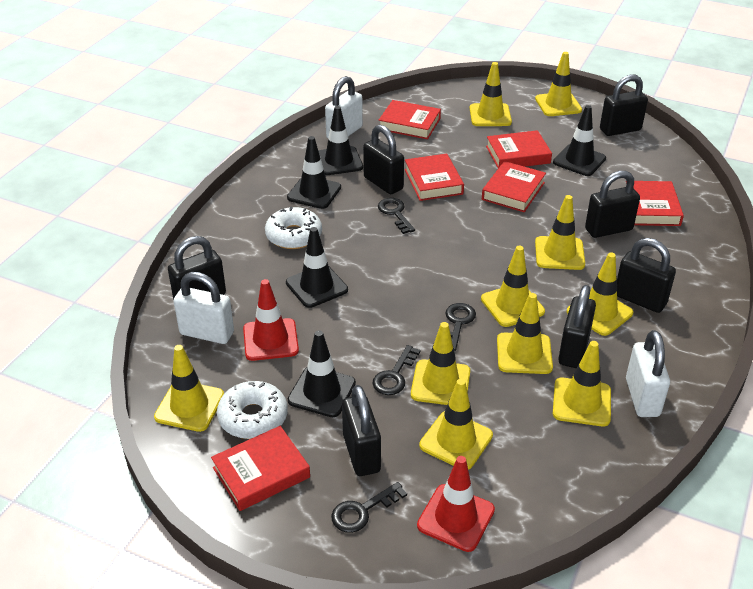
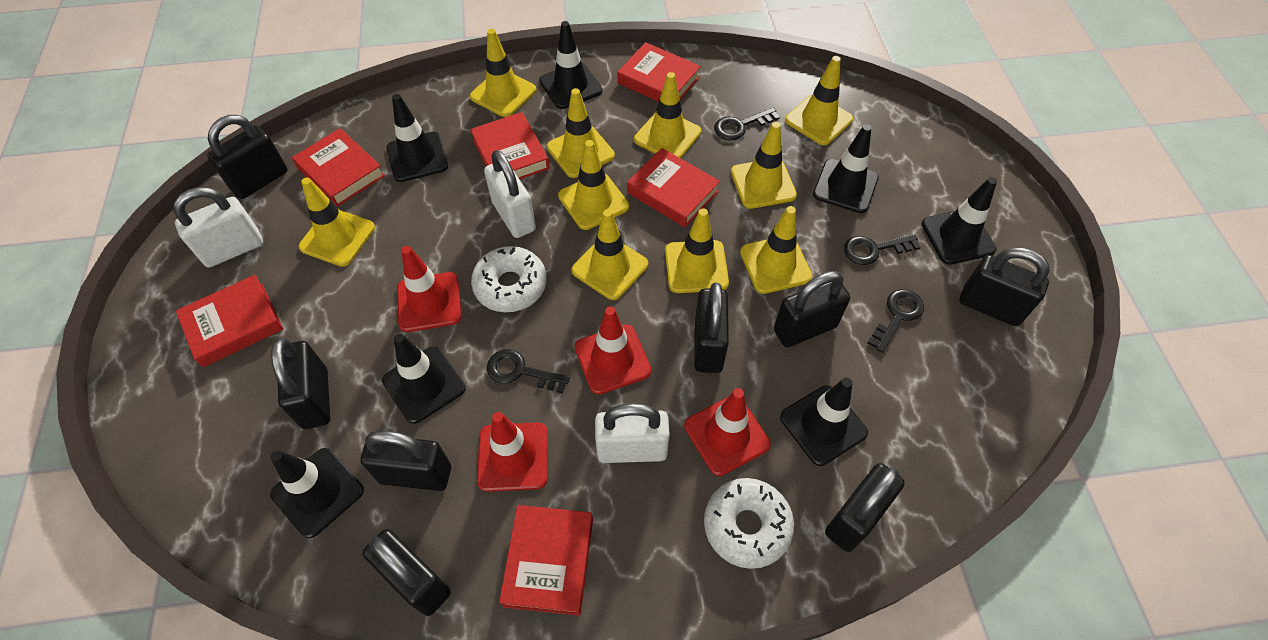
black padlock: 7 -> 8
black traffic cone: 5 -> 7
red traffic cone: 2 -> 4

